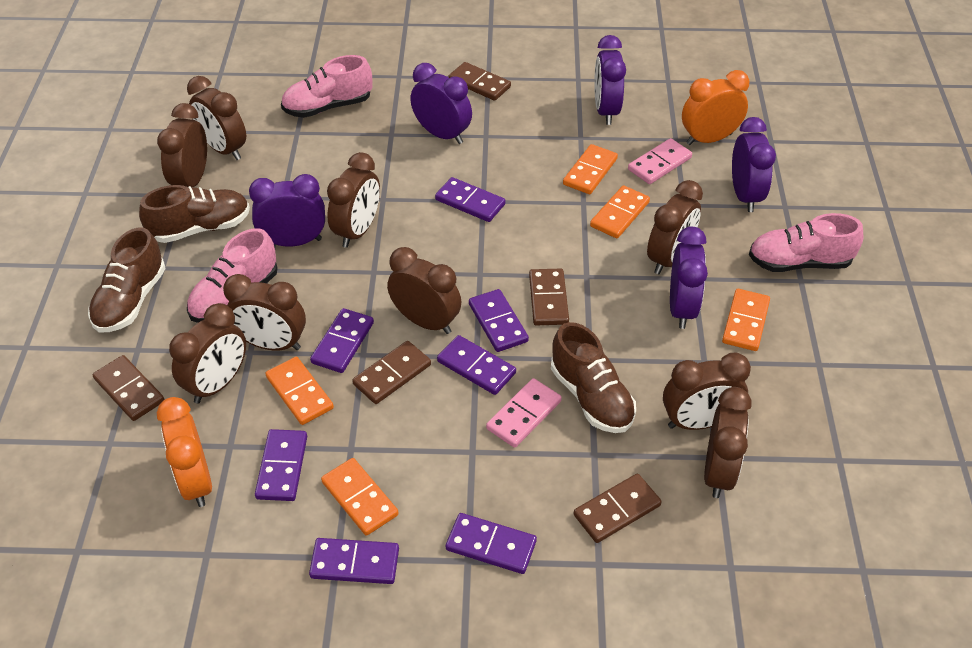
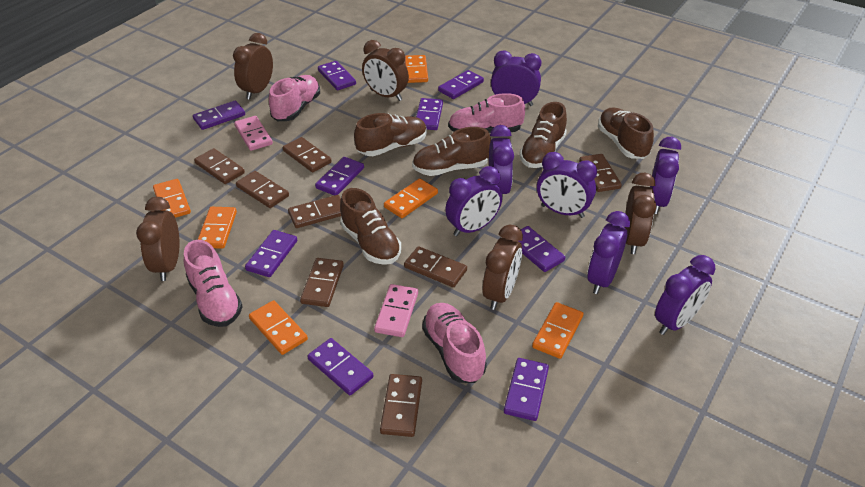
brown clock: 9 -> 5
brown domino: 5 -> 8
brown shoe: 3 -> 5
orange clock: 2 -> 0
orange domino: 5 -> 6
pink shoe: 3 -> 4
purple clock: 5 -> 7
purple domino: 7 -> 9

